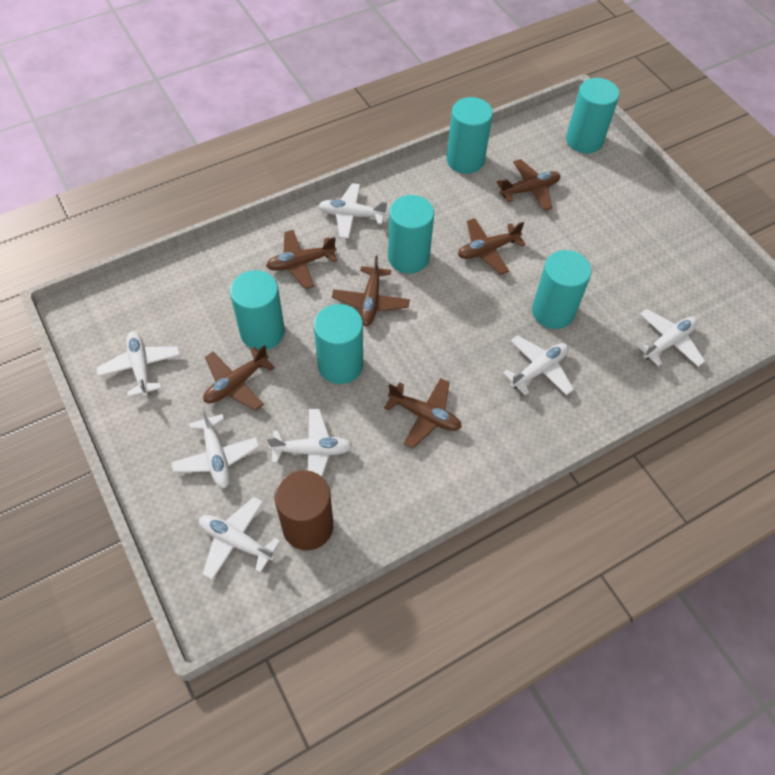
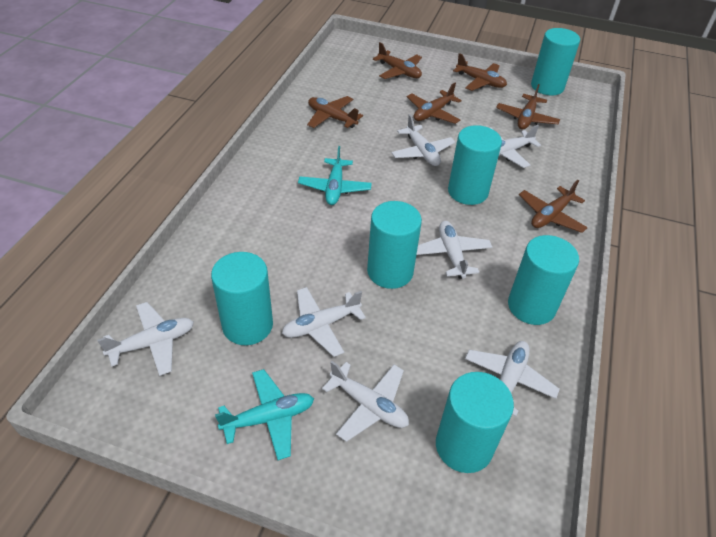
brown cylinder: 1 -> 0
turquoise plane: 0 -> 2

